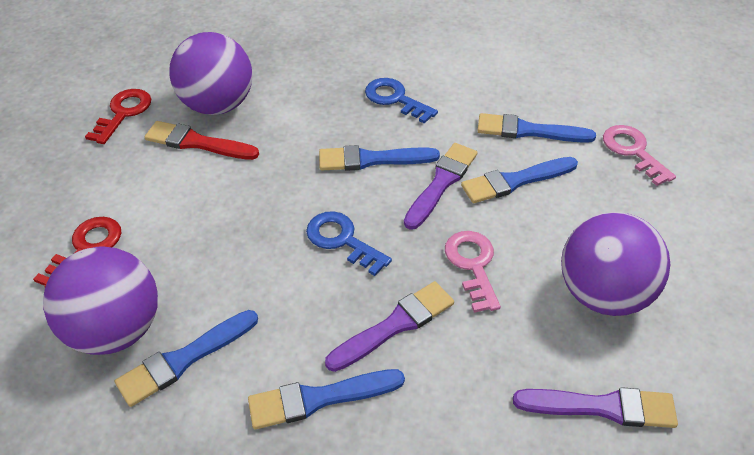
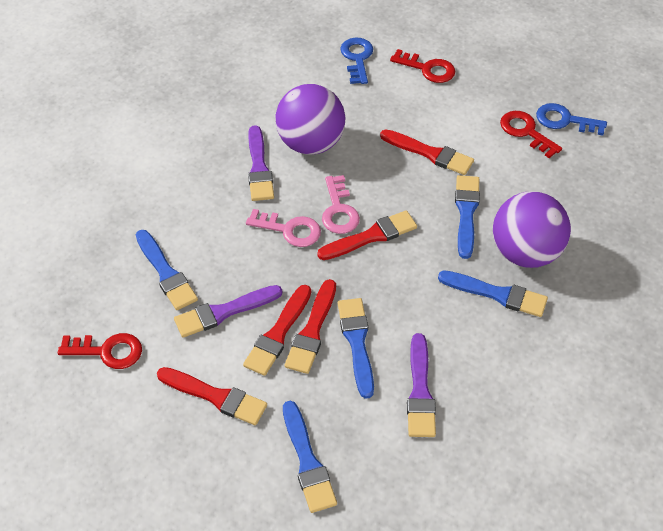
purple ball: 3 -> 2
red brush: 1 -> 5
red key: 2 -> 3

